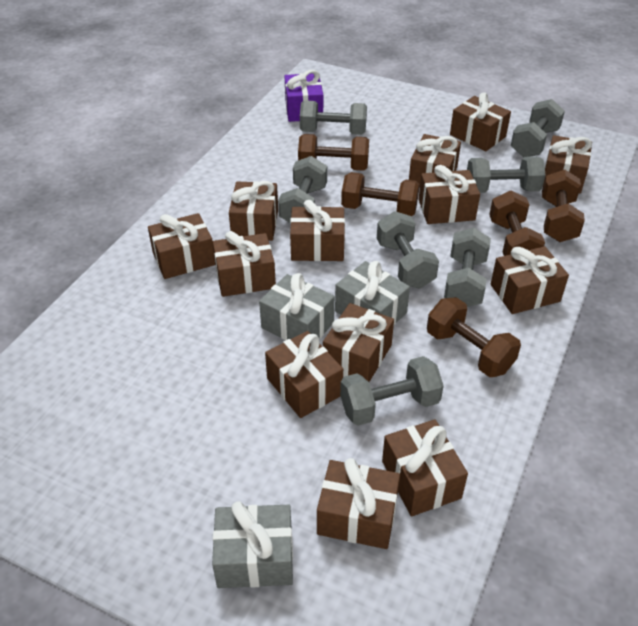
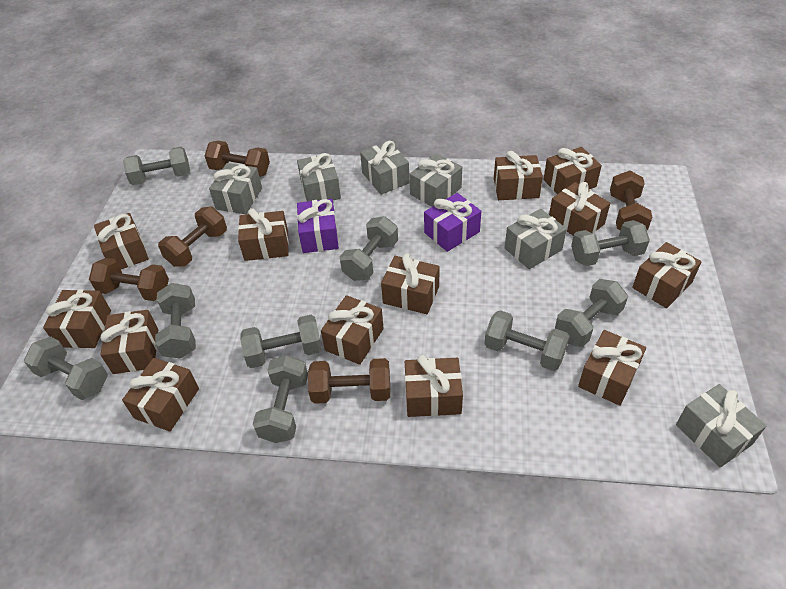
grey dumbbell: 7 -> 9
grey gift: 3 -> 6
purple gift: 1 -> 2

